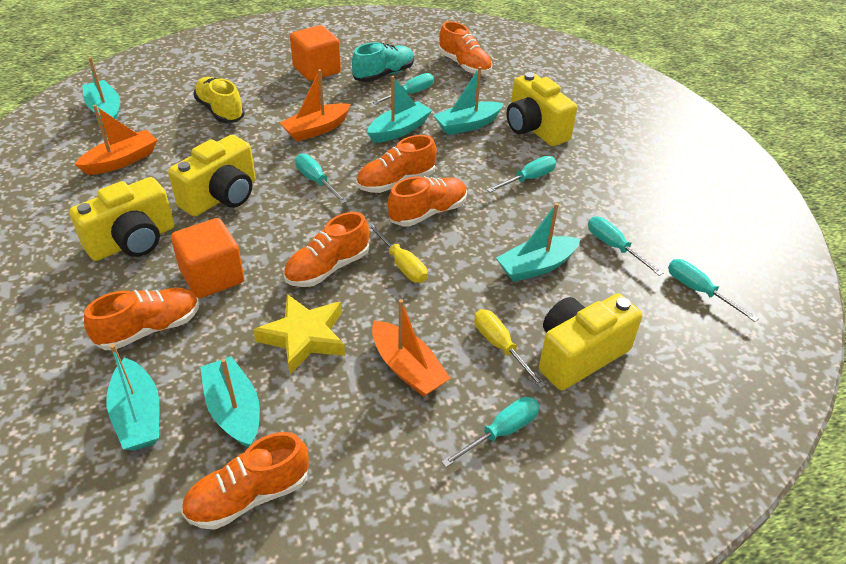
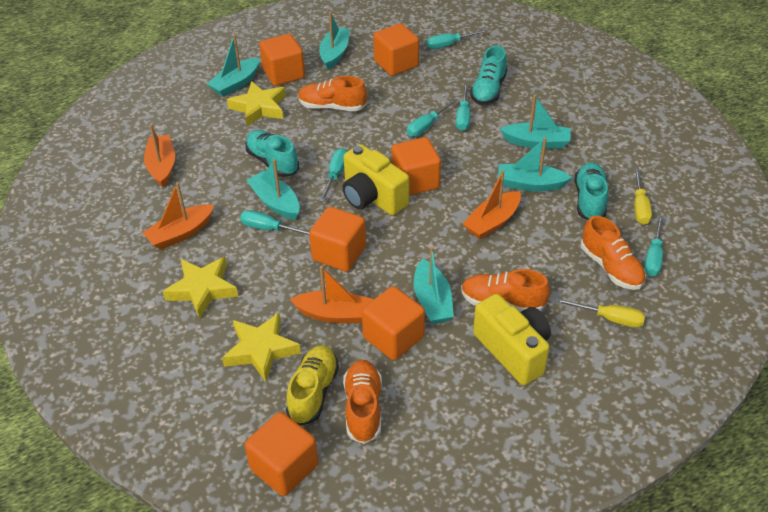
orange boat: 3 -> 4
orange cube: 2 -> 6
orange shoe: 6 -> 4
turquoise shoe: 1 -> 3
yellow camera: 4 -> 2
yellow star: 1 -> 3

